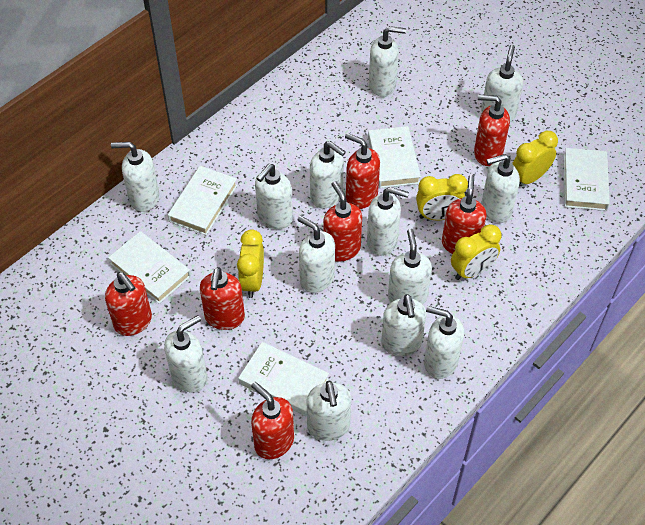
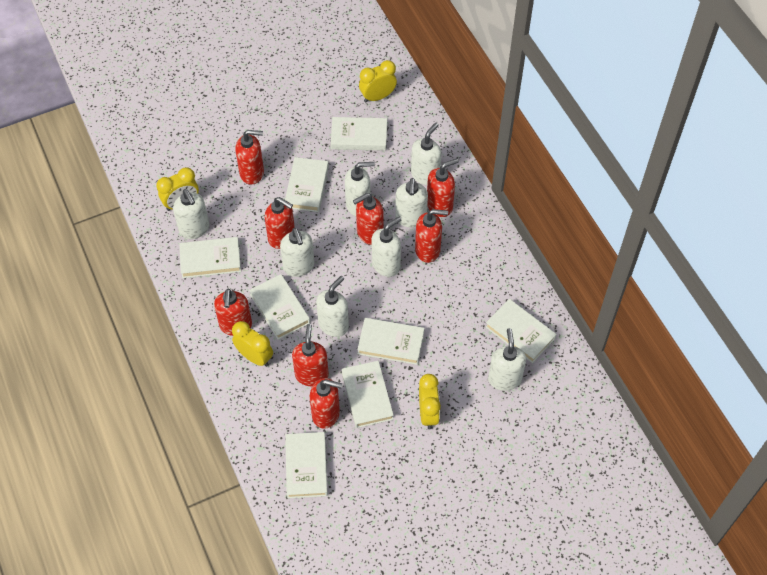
red soap dispenser: 7 -> 8
white book: 5 -> 8
white soap dispenser: 13 -> 8

